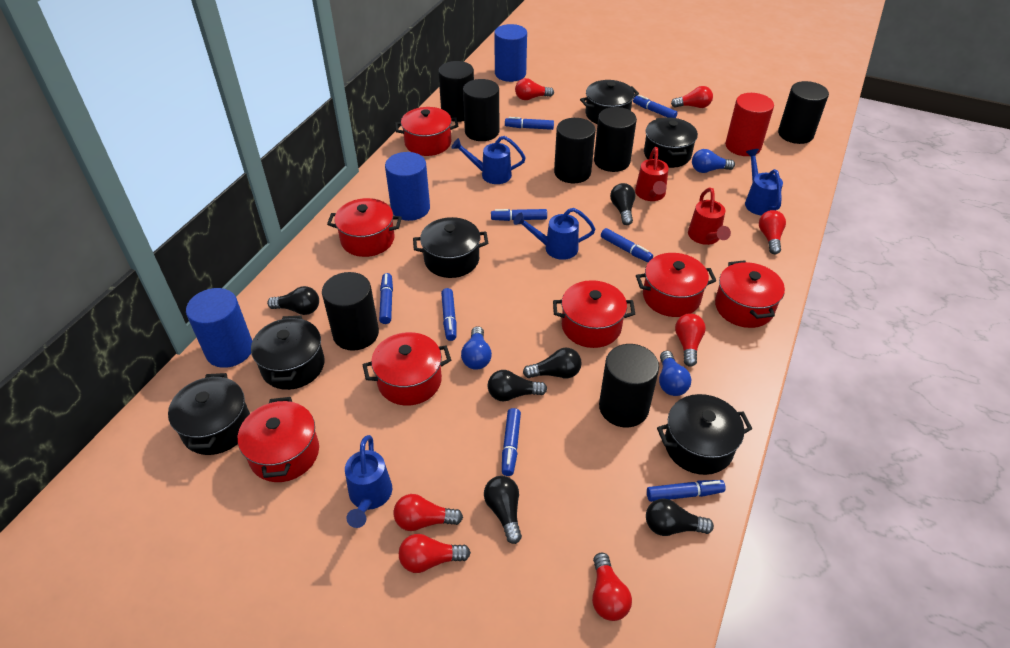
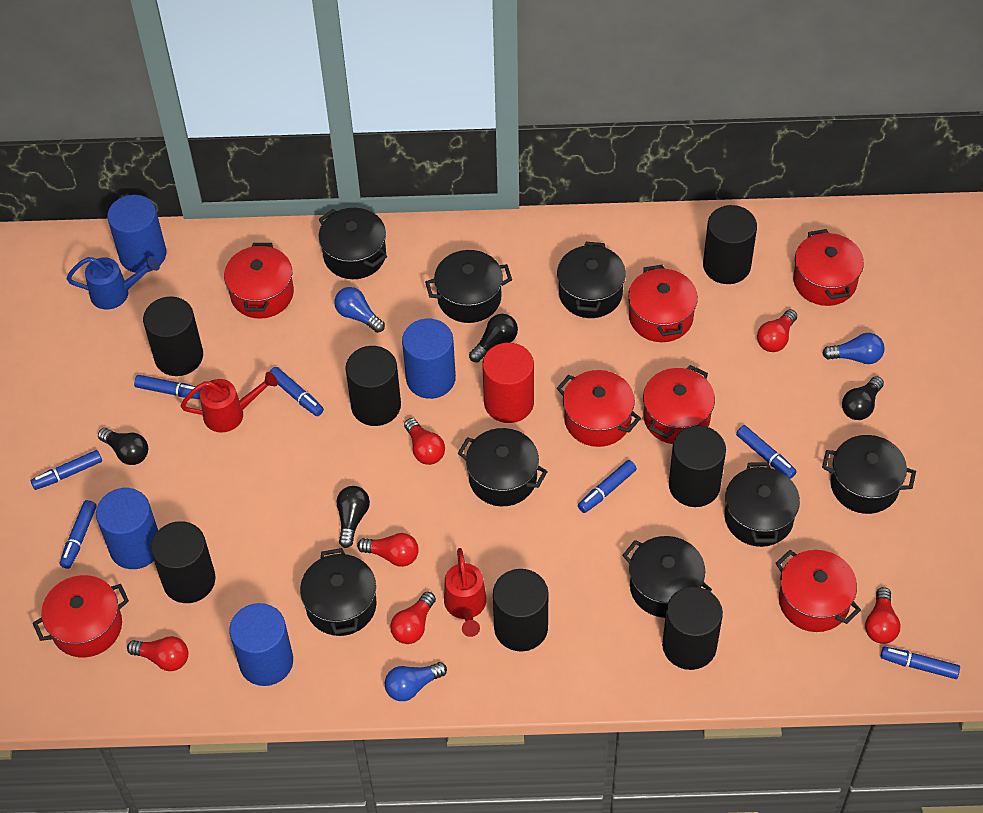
black light bulb: 6 -> 4
black pot: 6 -> 8
blue cylinder: 3 -> 4
blue marker: 8 -> 7
blue watering can: 4 -> 1
red light bulb: 7 -> 6

